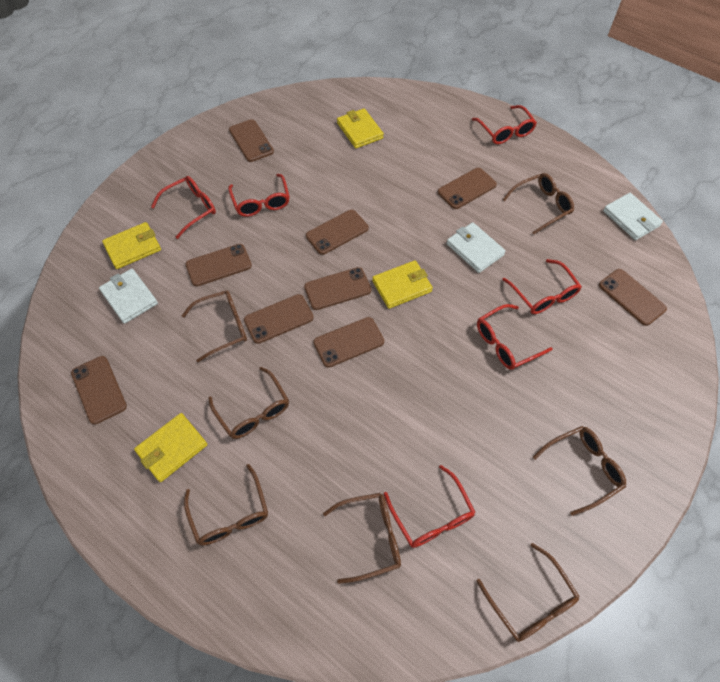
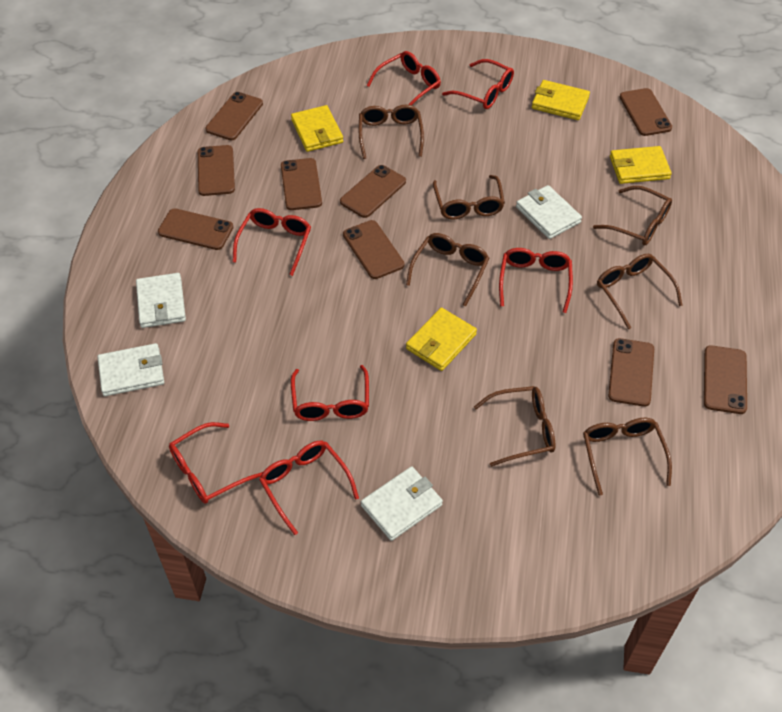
red glasses: 6 -> 7
white wallet: 3 -> 4

